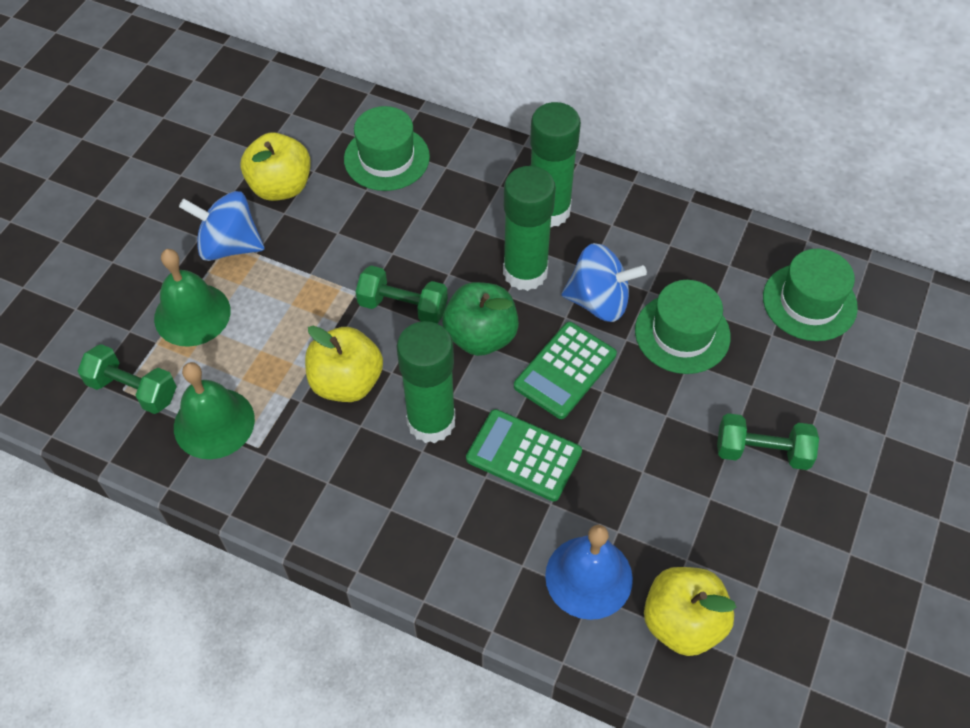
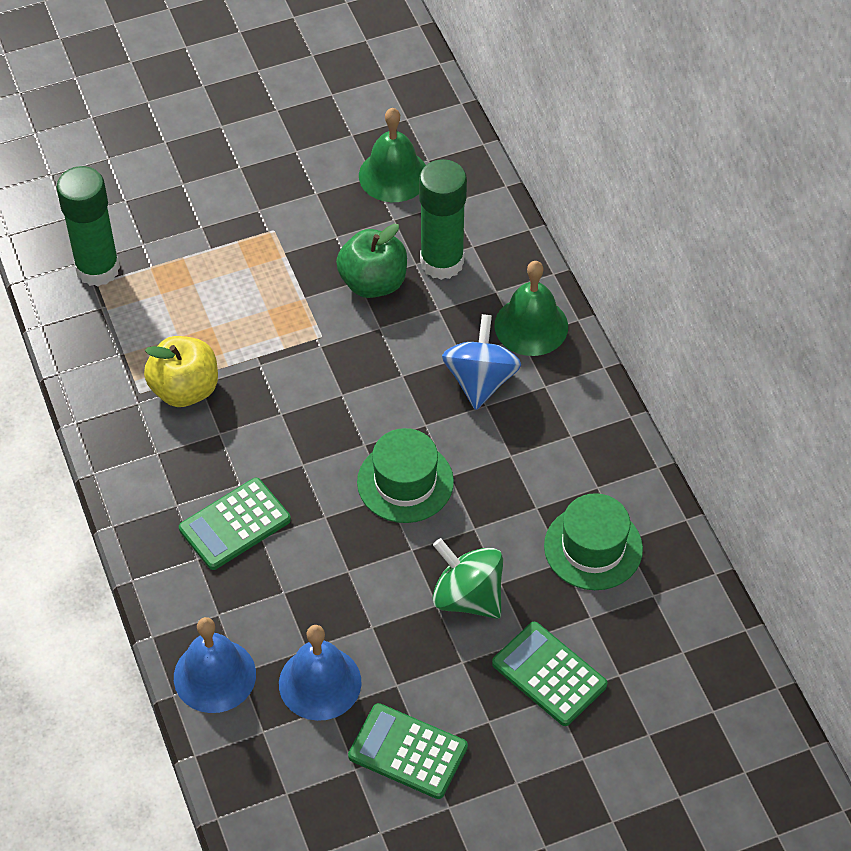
blue bell: 1 -> 2
blue spinning top: 2 -> 1
green calculator: 2 -> 3
green dumbbell: 3 -> 0
green glue stick: 3 -> 2
green hat: 3 -> 2
green spinning top: 0 -> 1
yellow apple: 3 -> 1

